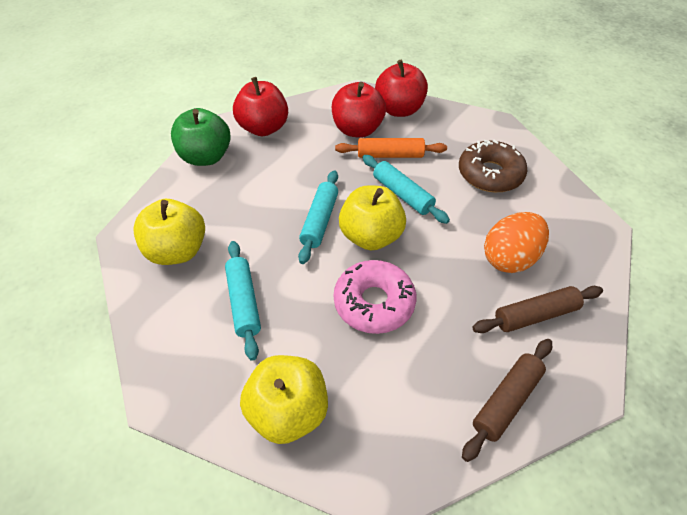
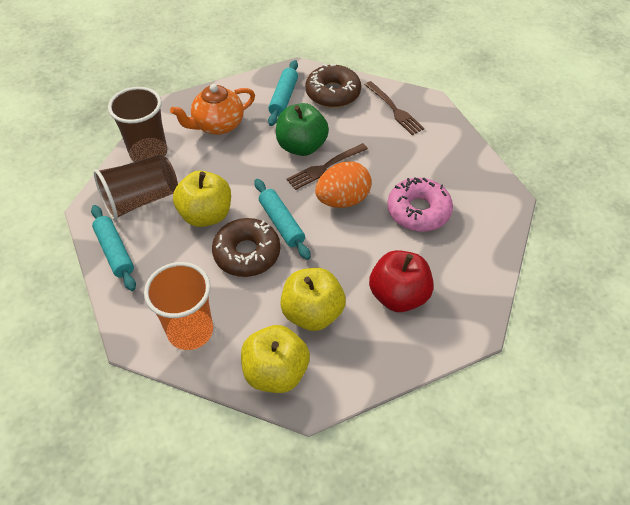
brown cup: 0 -> 2
brown donut: 1 -> 2
brown fork: 0 -> 2
brown rolling pin: 2 -> 0
orange cup: 0 -> 1
orange rolling pin: 1 -> 0
orange teapot: 0 -> 1
red apple: 3 -> 1

